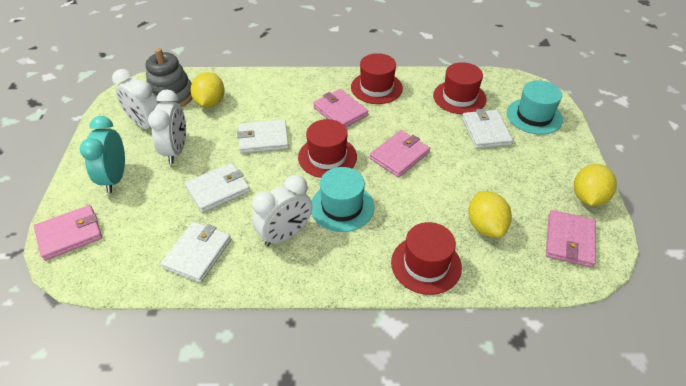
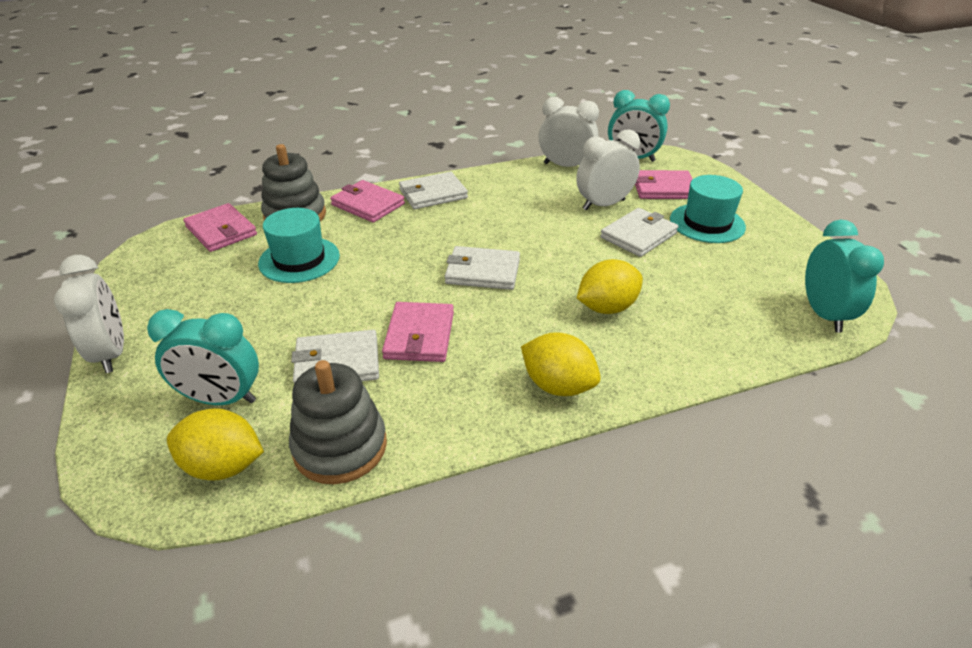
grey stacking toy: 1 -> 2
red hat: 4 -> 0
turquoise clock: 1 -> 3

